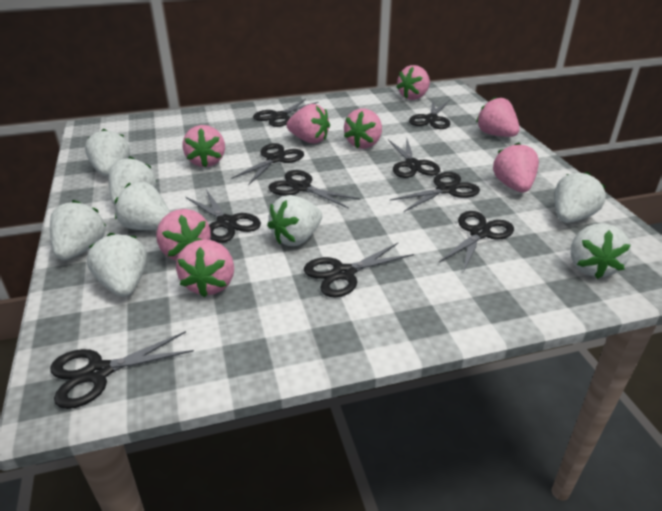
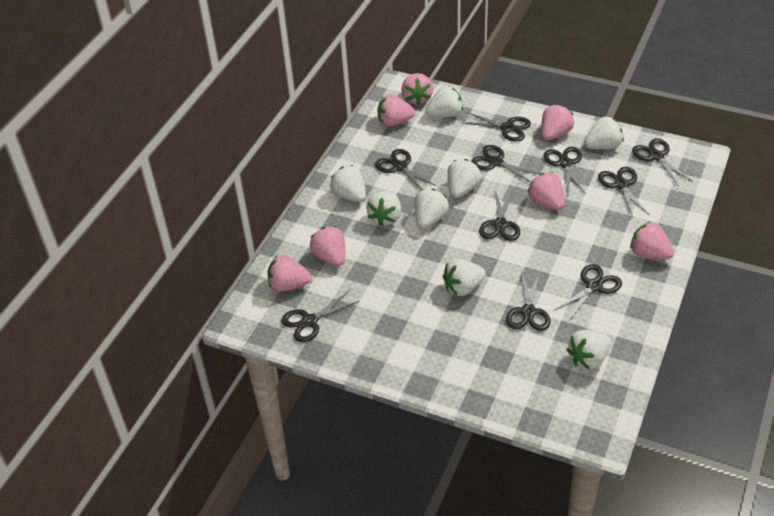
pink strawberry: 8 -> 7

